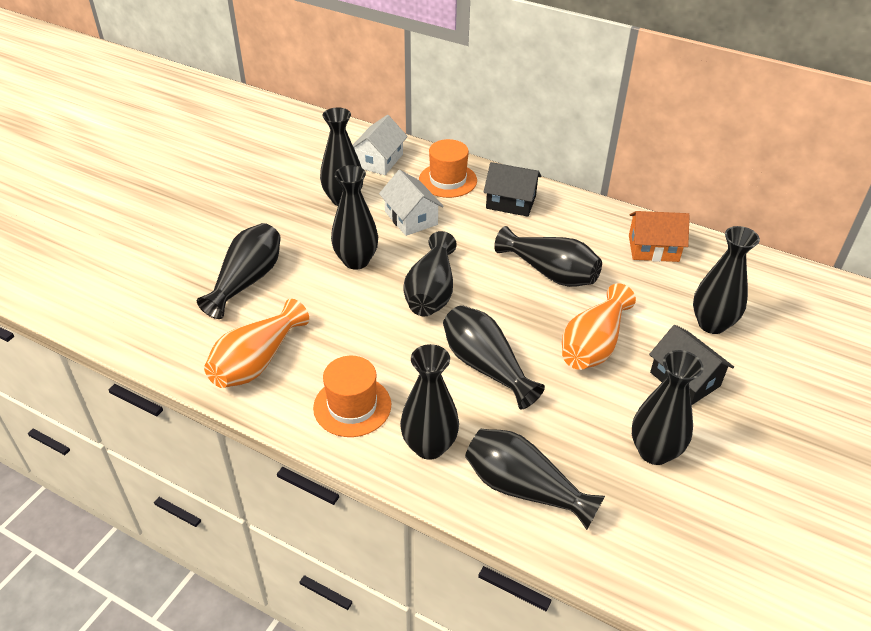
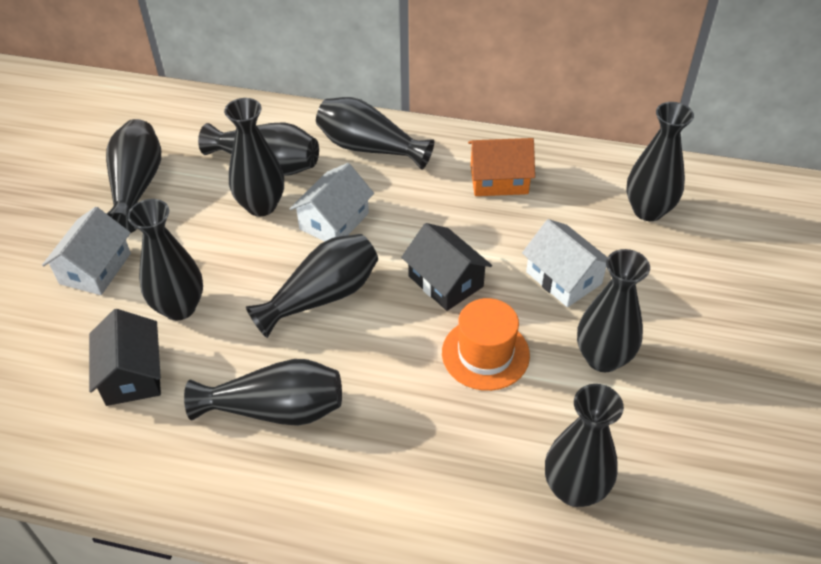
orange hat: 2 -> 1
orange vase: 2 -> 0
white house: 2 -> 3

